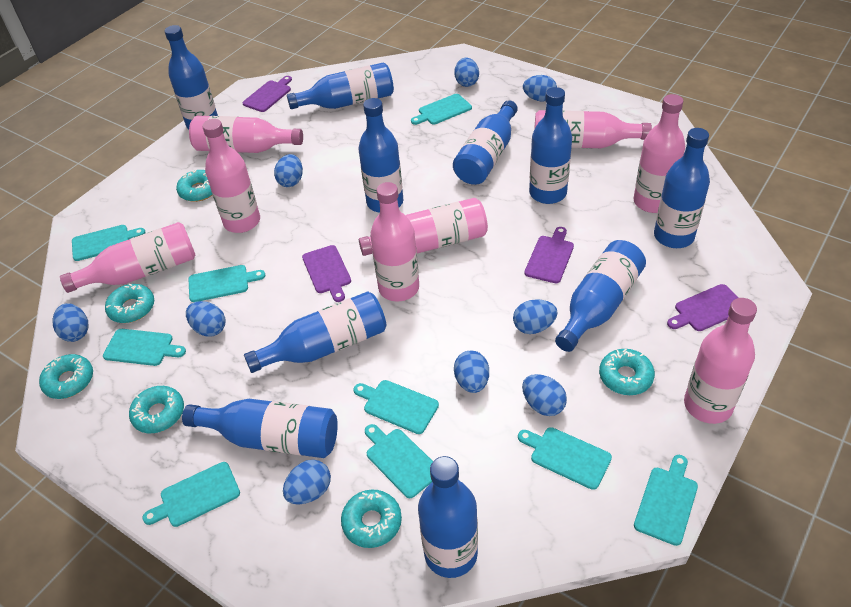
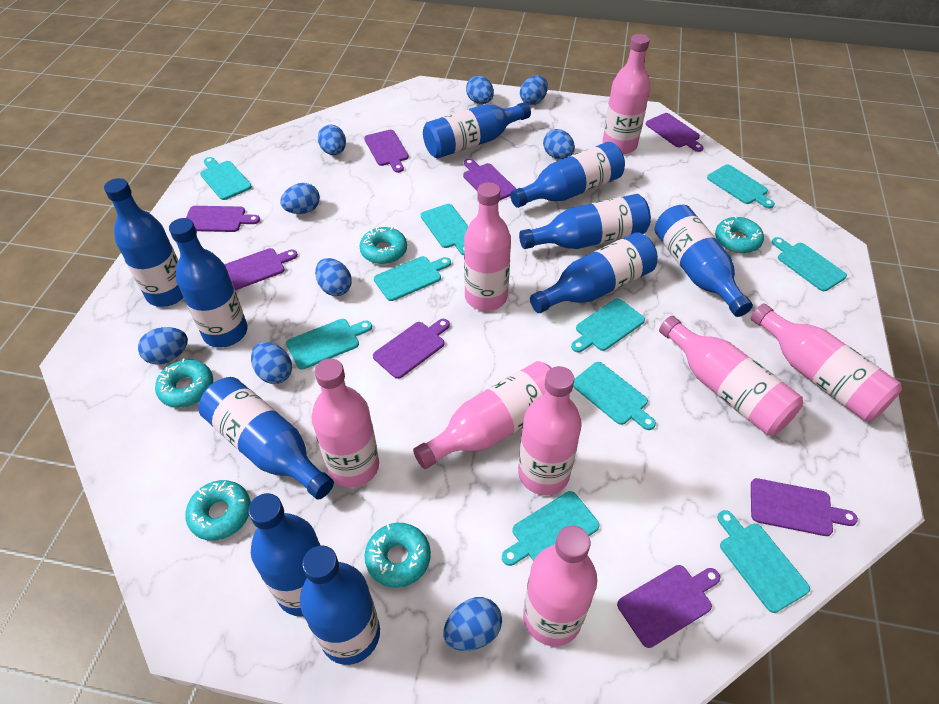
purple cutting board: 4 -> 8
turquoise cutting board: 9 -> 10
turquoise donut: 6 -> 5

